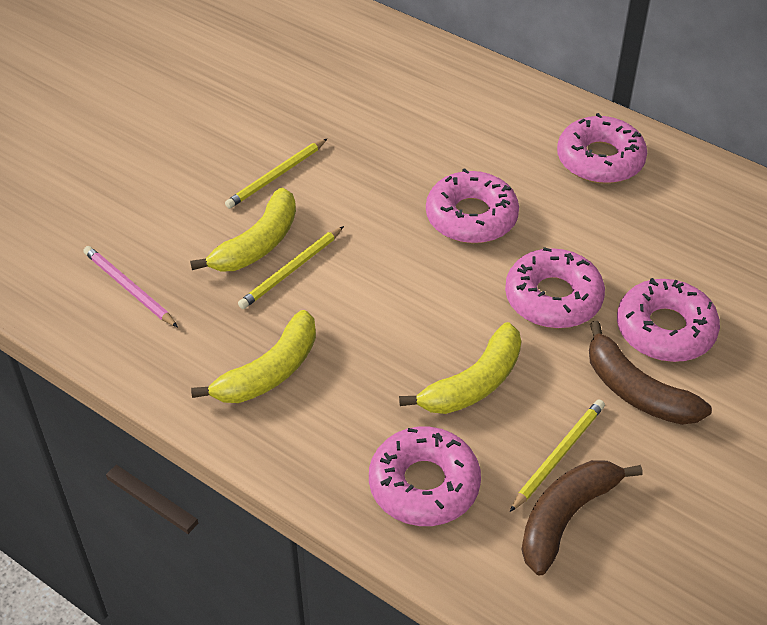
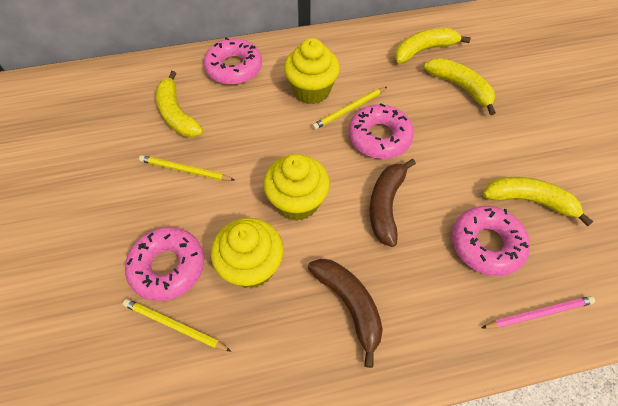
pink donut: 5 -> 4
yellow banana: 3 -> 4
yellow cupcake: 0 -> 3

